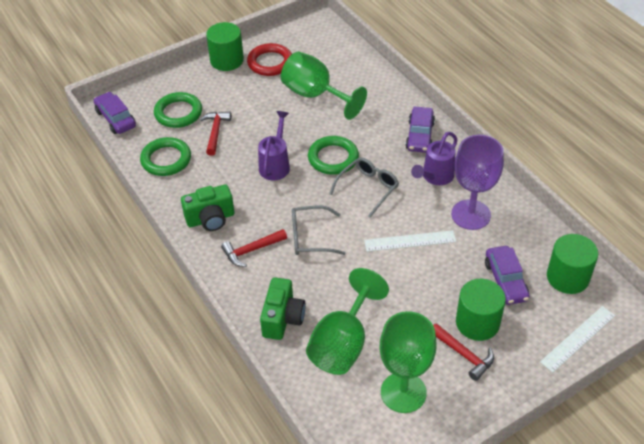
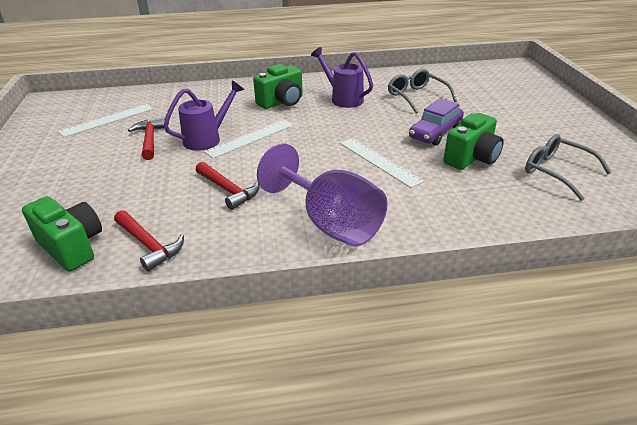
green camera: 2 -> 3
green cylinder: 3 -> 0
green goblet: 3 -> 0
green ring: 3 -> 0
purple car: 3 -> 1
red ring: 1 -> 0
white ruler: 2 -> 3

